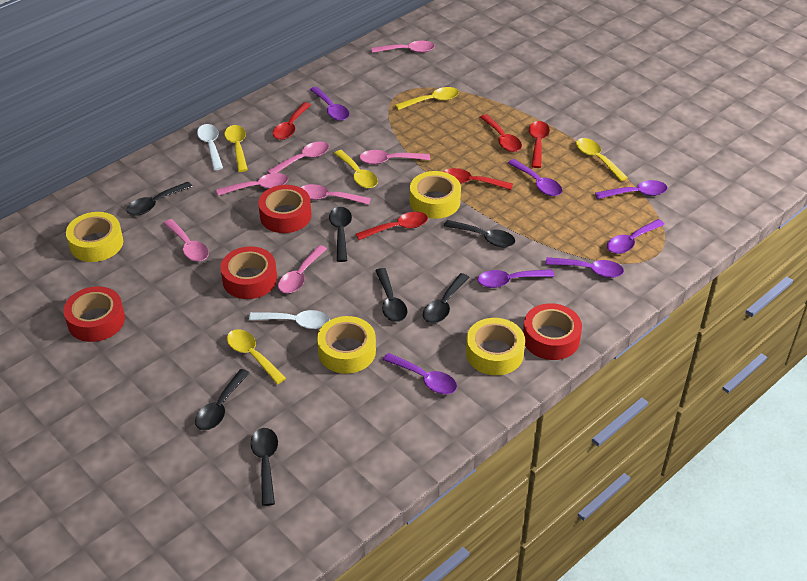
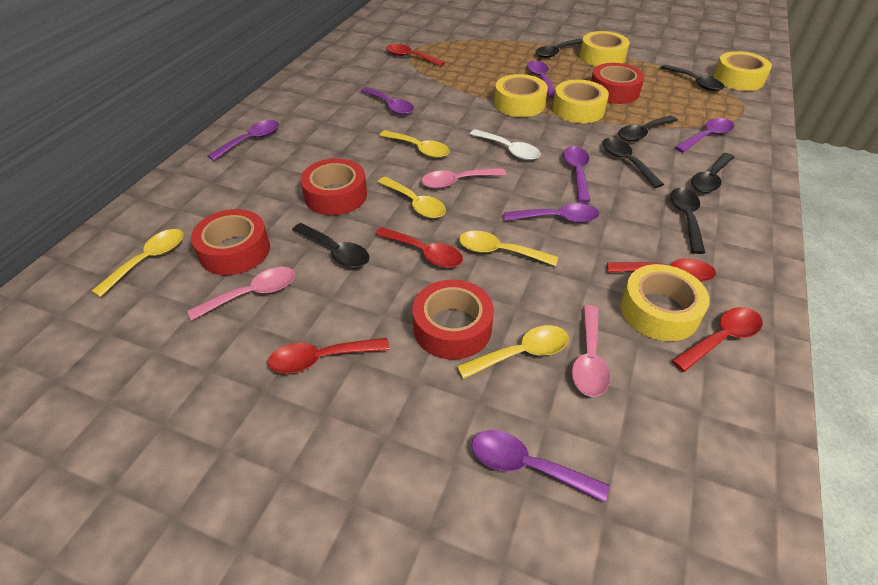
pink spoon: 7 -> 3
white spoon: 2 -> 1
yellow tape: 4 -> 5

